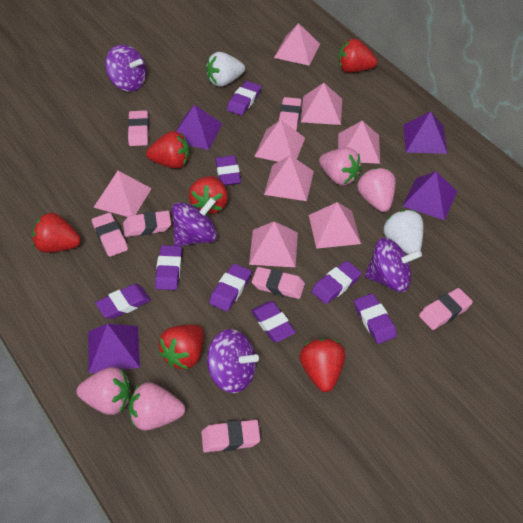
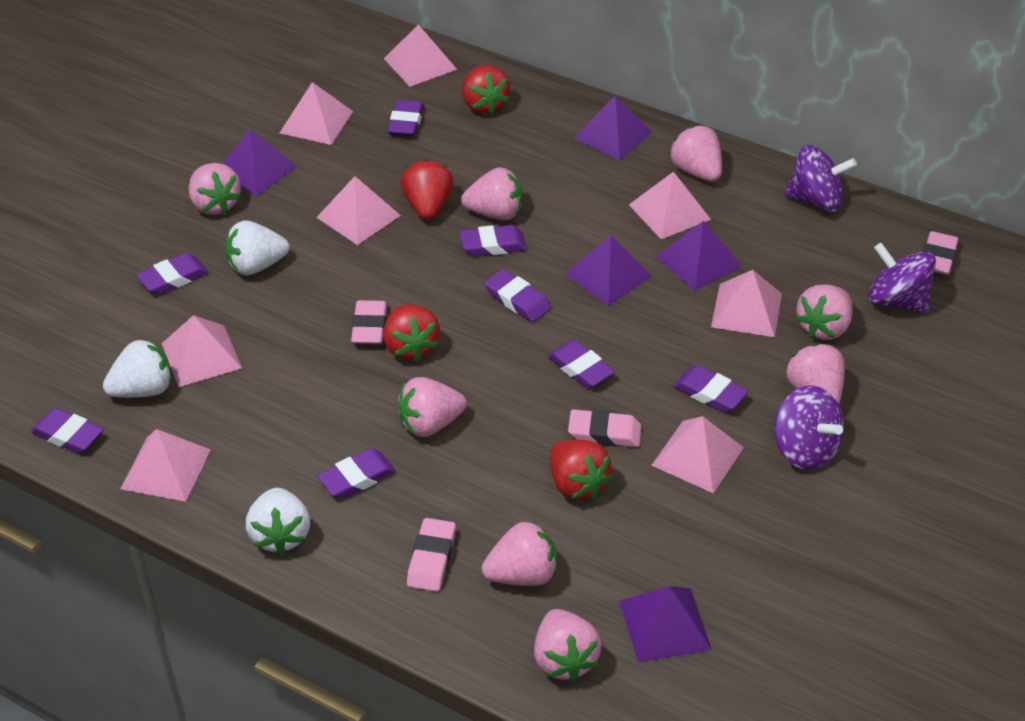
pink eraser: 7 -> 4
pink strawberry: 4 -> 8
purple pyramid: 4 -> 5
purple spinning top: 4 -> 3
red strawberry: 6 -> 4
white strawberry: 2 -> 3

